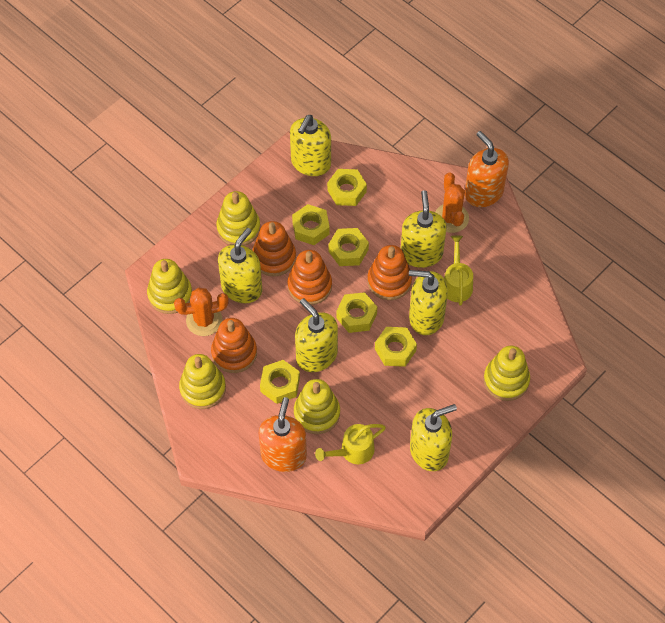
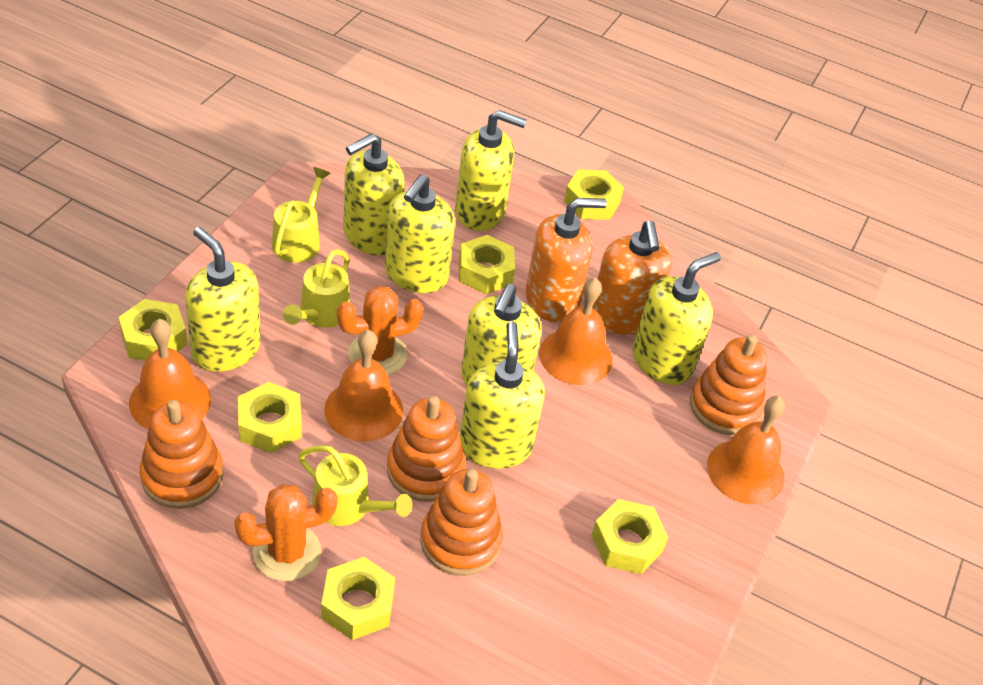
orange bell: 0 -> 4
yellow soap dispenser: 6 -> 7
yellow stacking toy: 5 -> 0
yellow watering can: 2 -> 3

